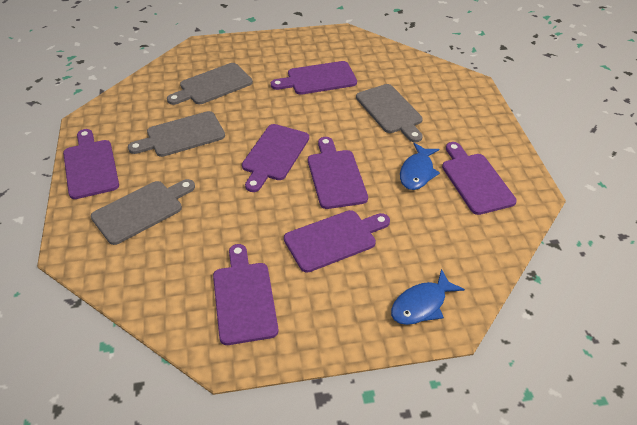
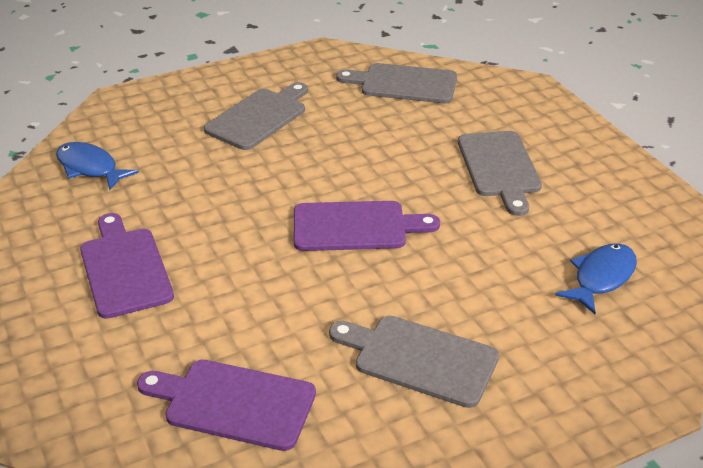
purple cutting board: 7 -> 3

